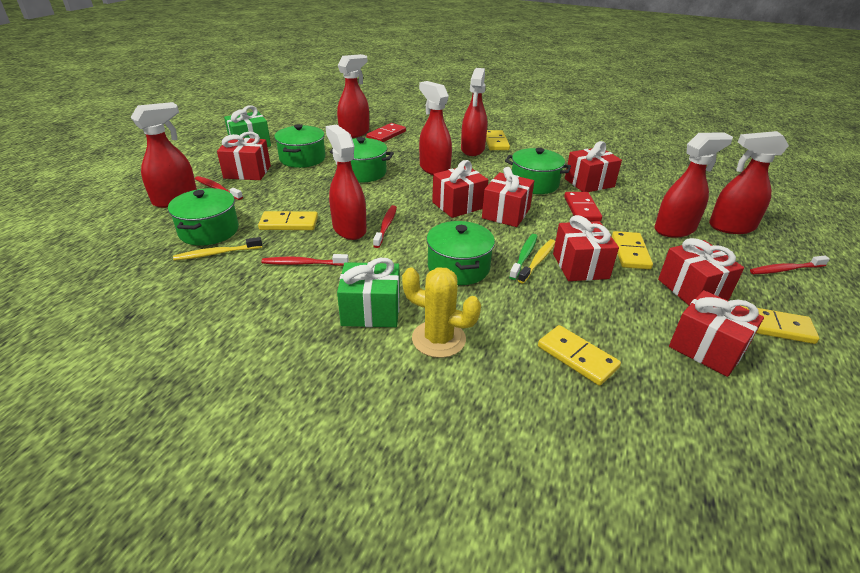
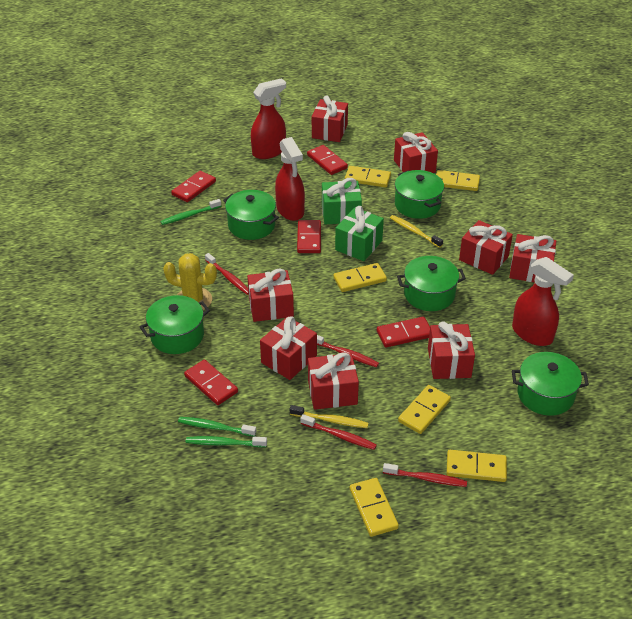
green toothbrush: 1 -> 3
red domino: 2 -> 5
red gift: 7 -> 8
red spray bottle: 7 -> 3
yellow domino: 5 -> 6

